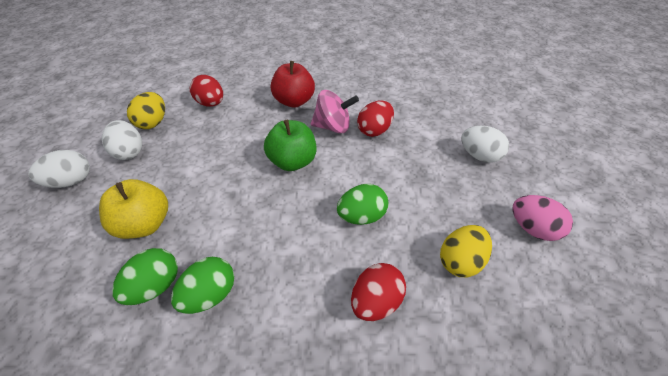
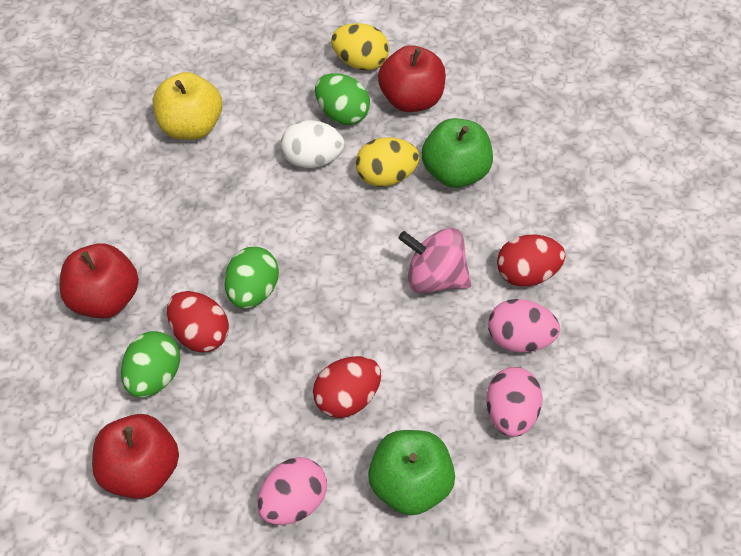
green apple: 1 -> 2
pink egg: 1 -> 3
red apple: 1 -> 3
white egg: 3 -> 1

